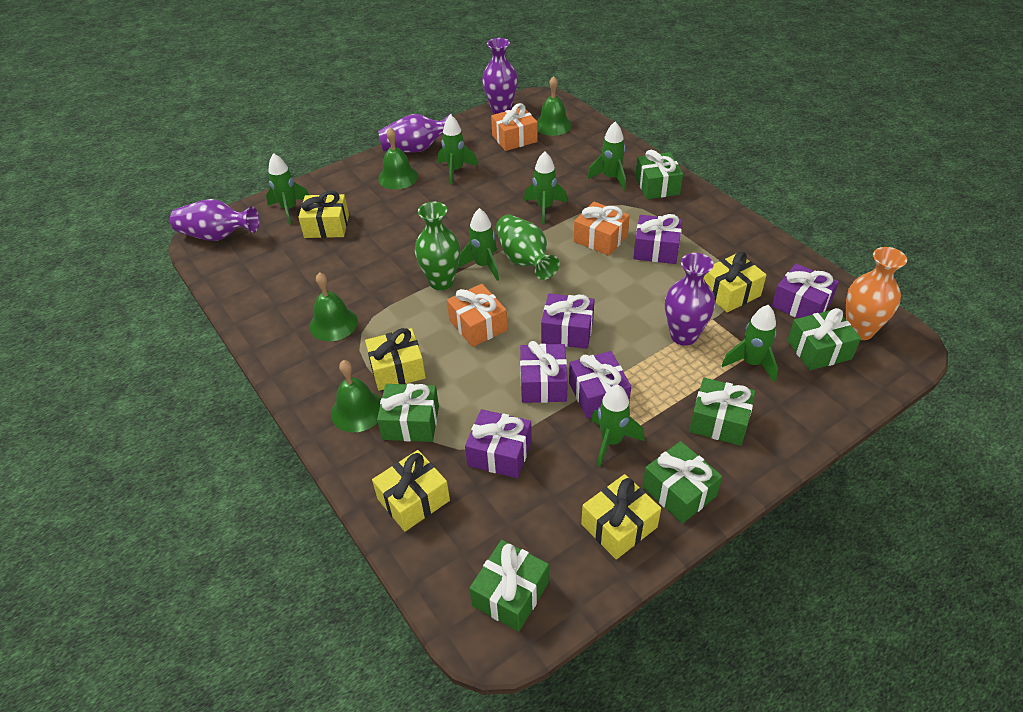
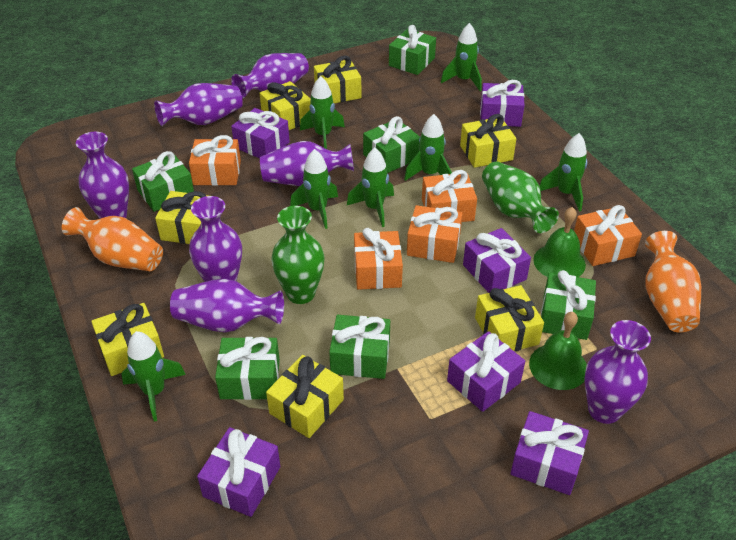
green bell: 4 -> 2
orange gift: 3 -> 5
orange vase: 1 -> 2
purple vase: 4 -> 7
yellow gift: 5 -> 7

